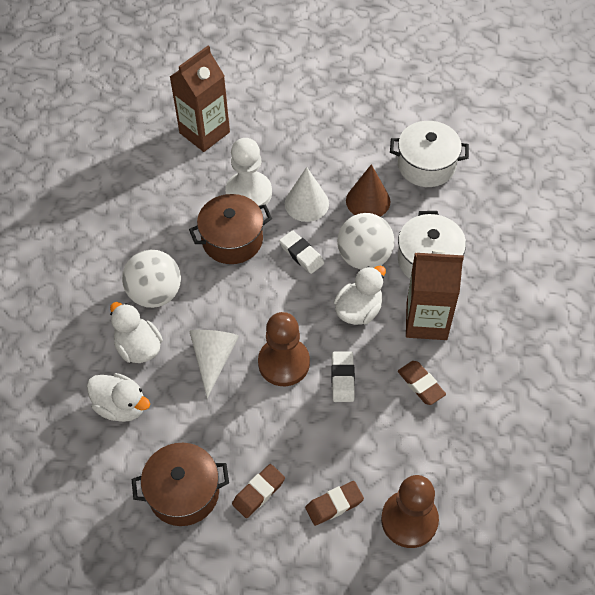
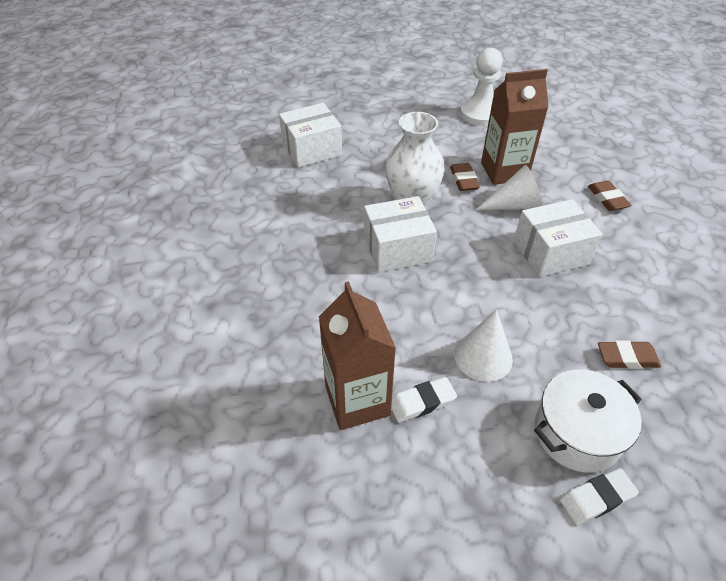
brown cone: 1 -> 0
brown pawn: 2 -> 0
brown pot: 2 -> 0
white ball: 2 -> 0
white box: 0 -> 3
white duck: 3 -> 0
white pot: 2 -> 1
white vase: 0 -> 1

